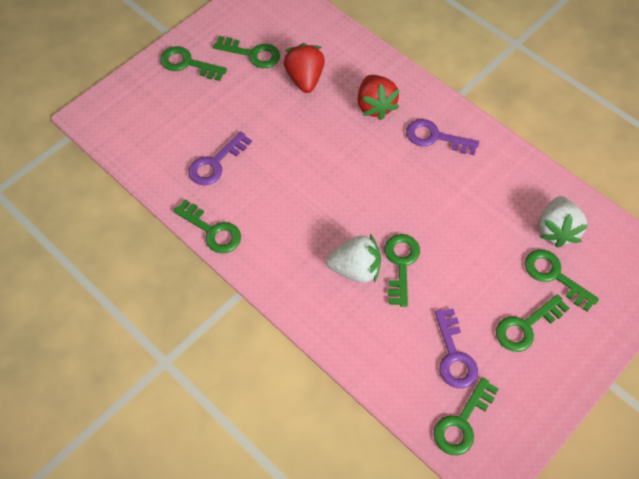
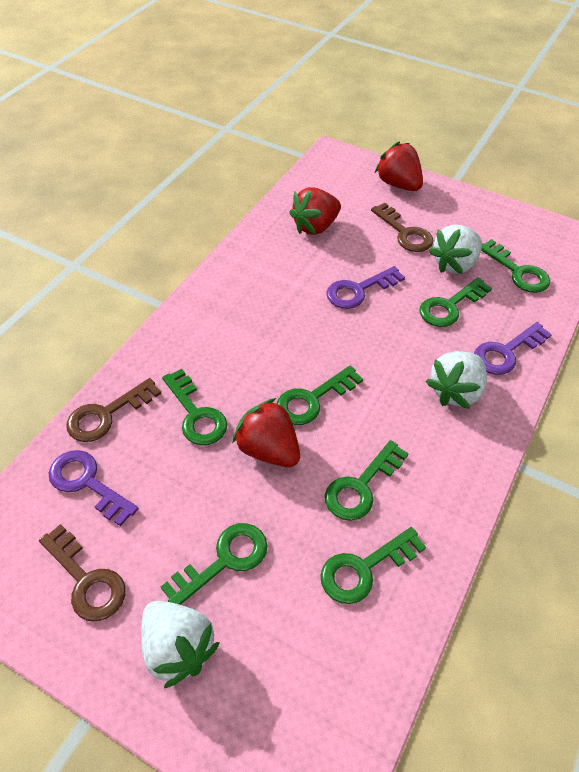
brown key: 0 -> 3
red strawberry: 2 -> 3
white strawberry: 2 -> 3

